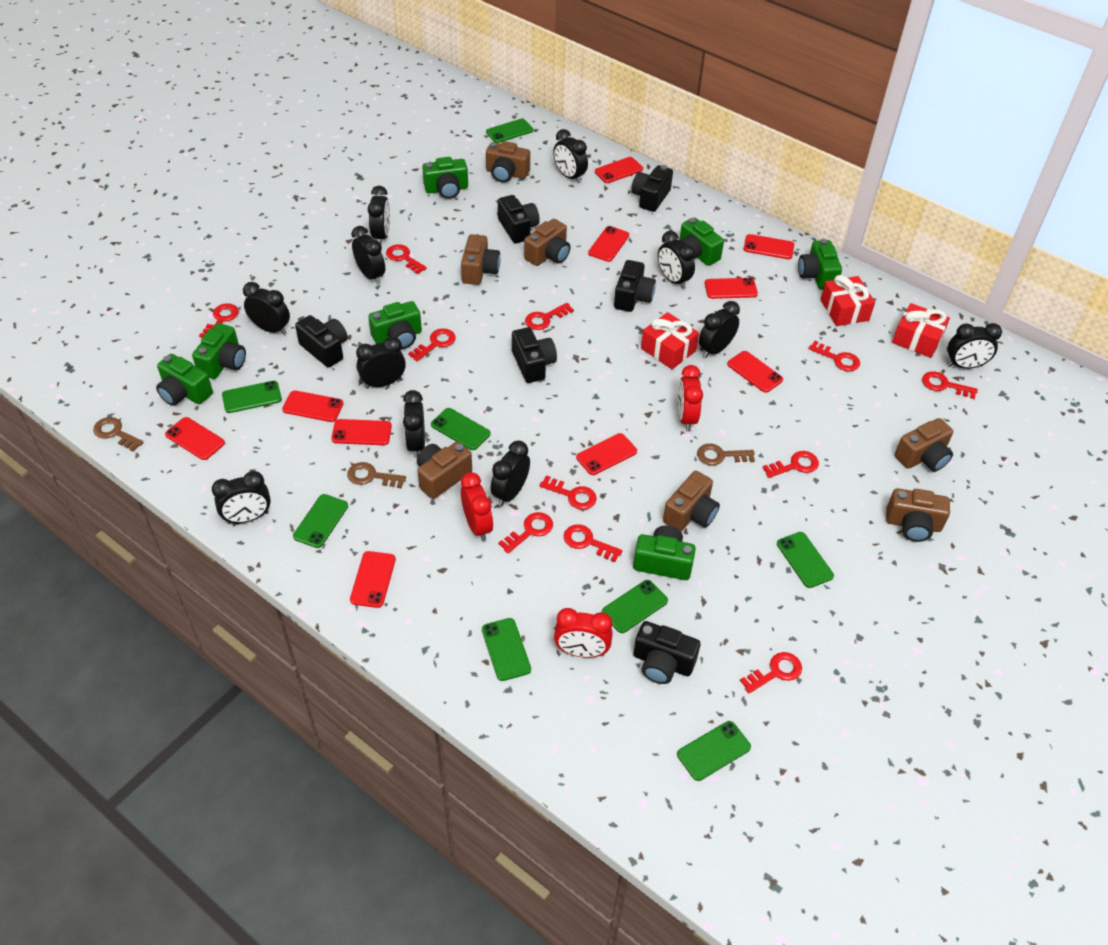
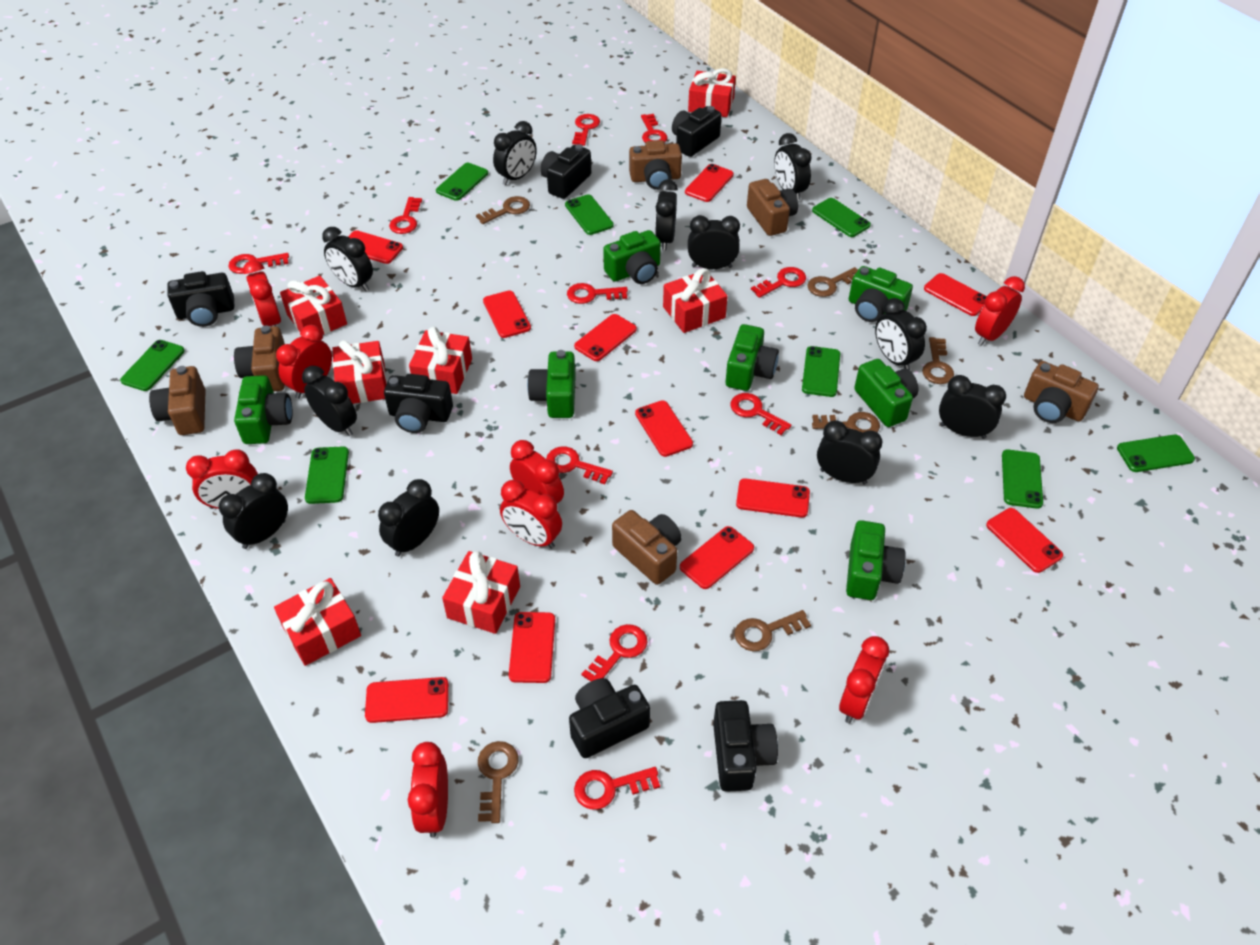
brown camera: 7 -> 6
brown key: 3 -> 6
red clock: 3 -> 8
red gift: 3 -> 7
red key: 11 -> 10
red phone: 10 -> 11

